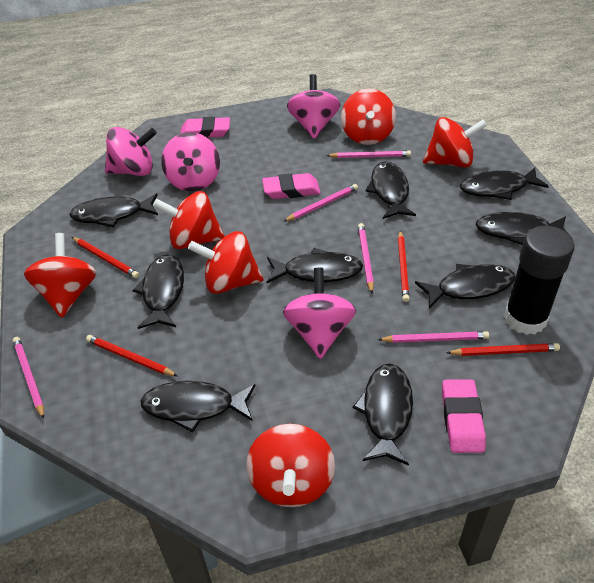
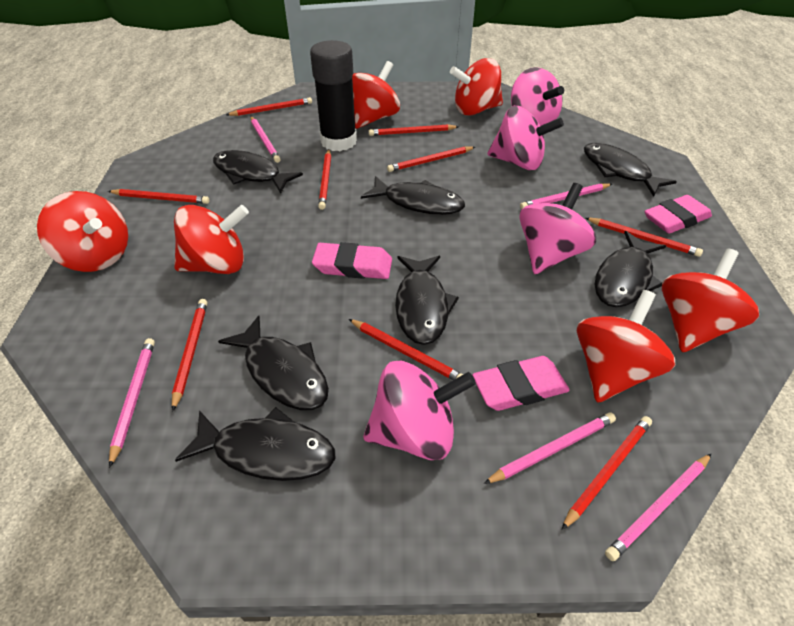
black fish: 9 -> 7
red pencil: 4 -> 9

